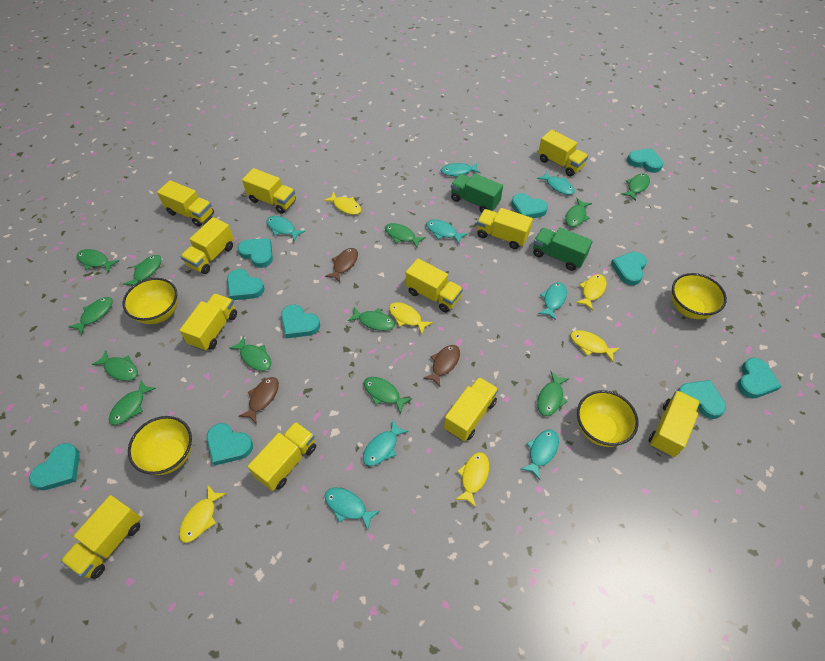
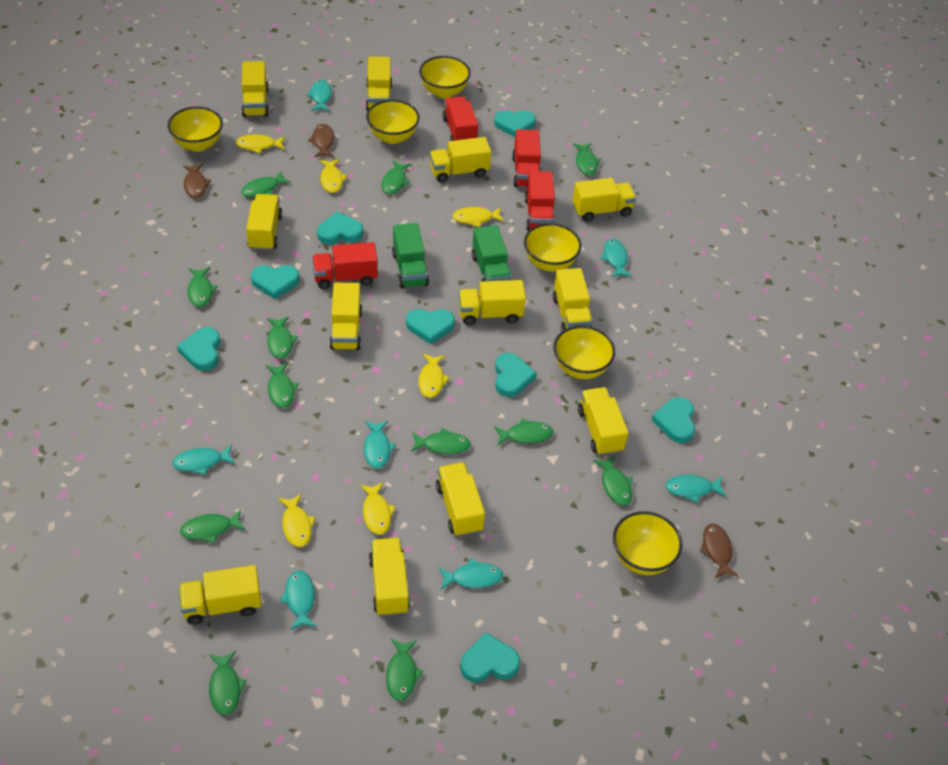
red truck: 0 -> 4
turquoise fish: 8 -> 7
turquoise heart: 10 -> 8
yellow bowl: 4 -> 6
yellow truck: 11 -> 12

